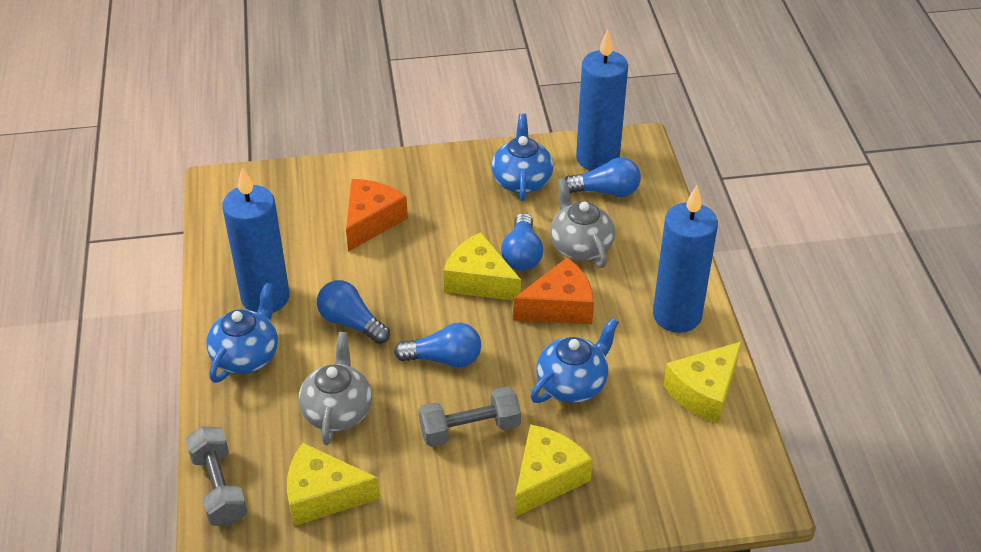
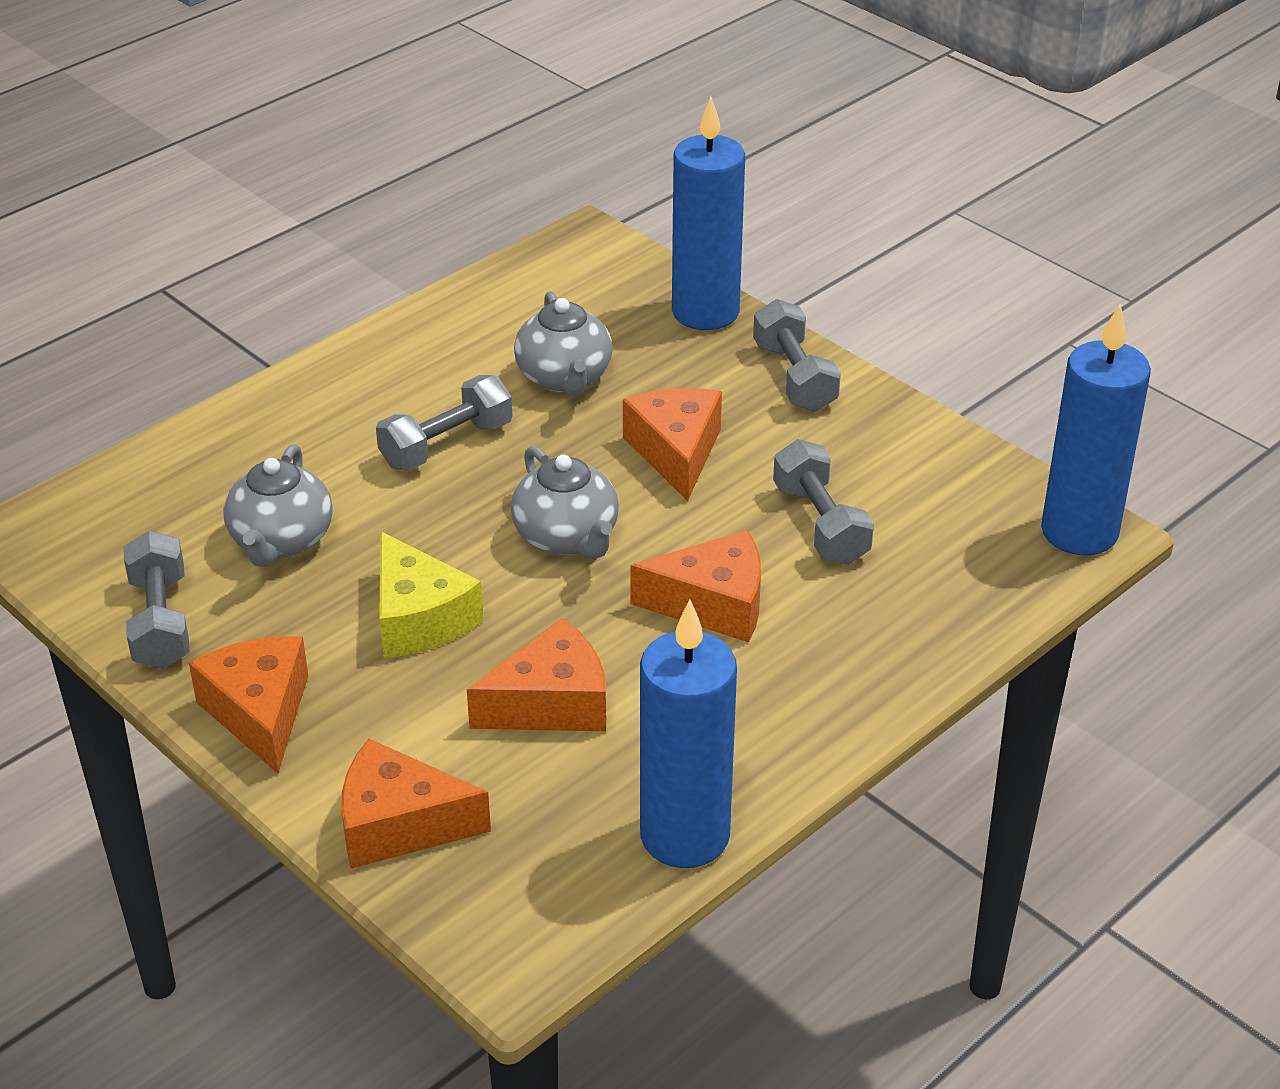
blue light bulb: 4 -> 0
blue teapot: 3 -> 0
grey dumbbell: 2 -> 4
grey teapot: 2 -> 3
orange cheese: 2 -> 5
yellow cheese: 4 -> 1

